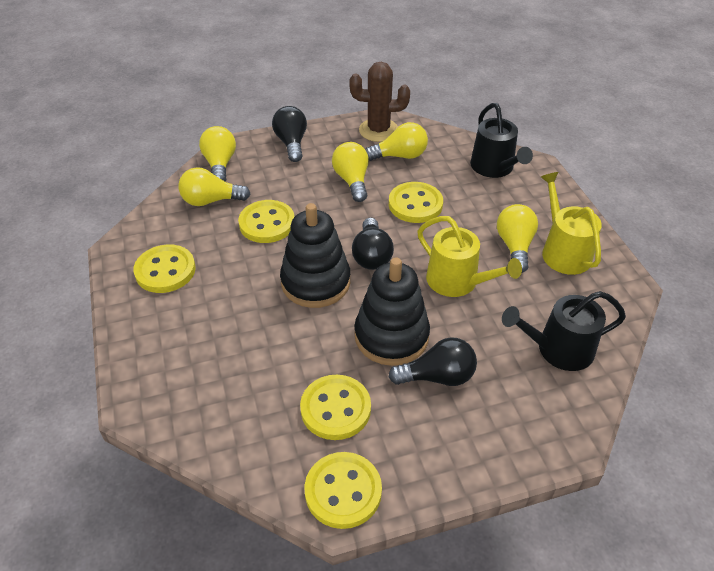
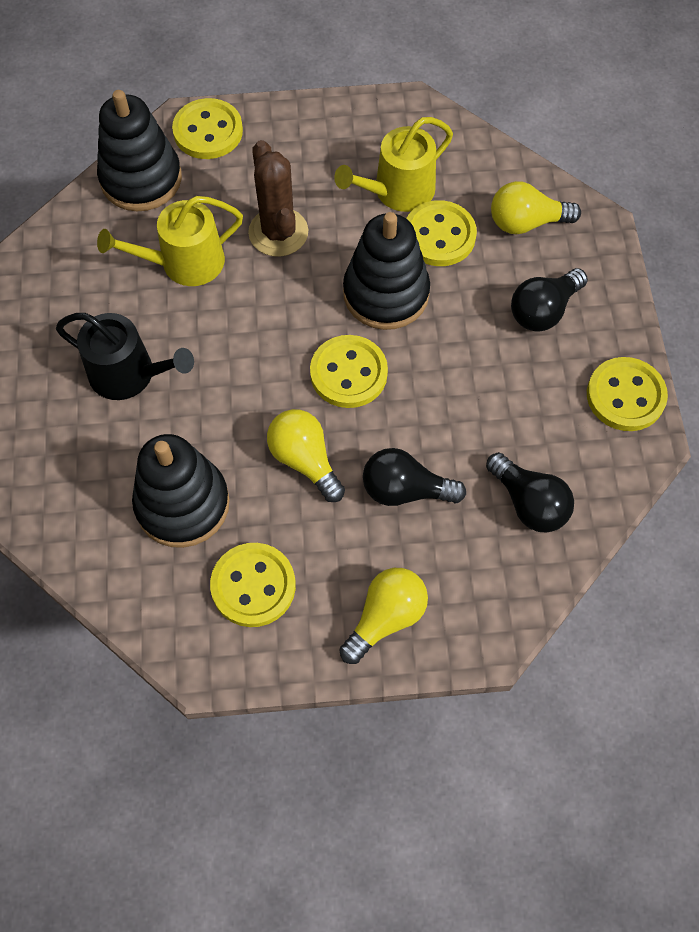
black stacking toy: 2 -> 3
black watering can: 2 -> 1
yellow light bulb: 5 -> 3

